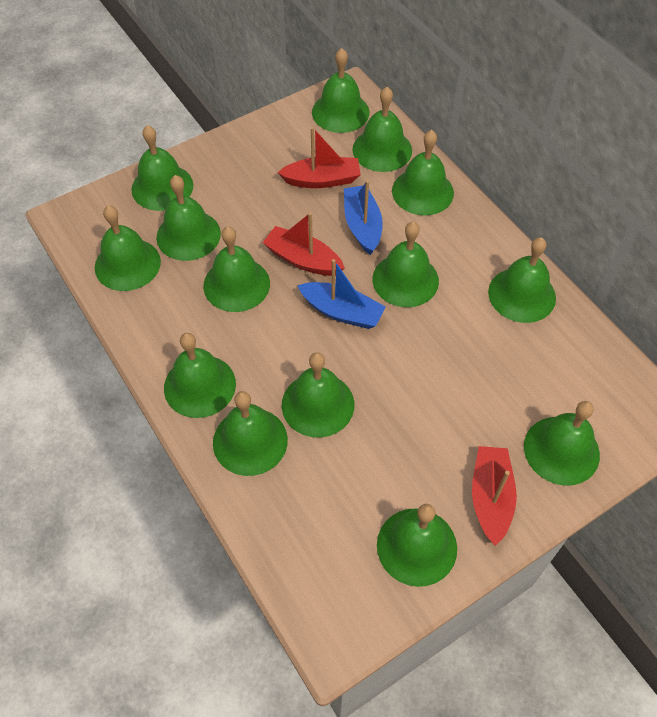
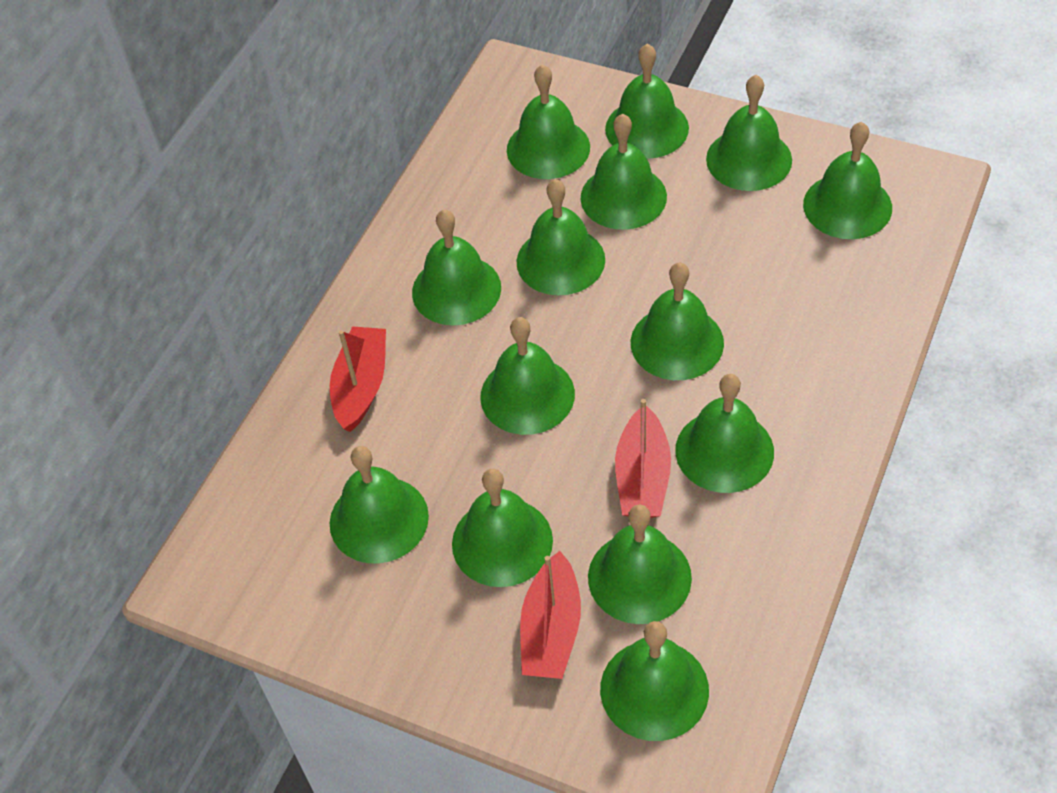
blue boat: 2 -> 0

